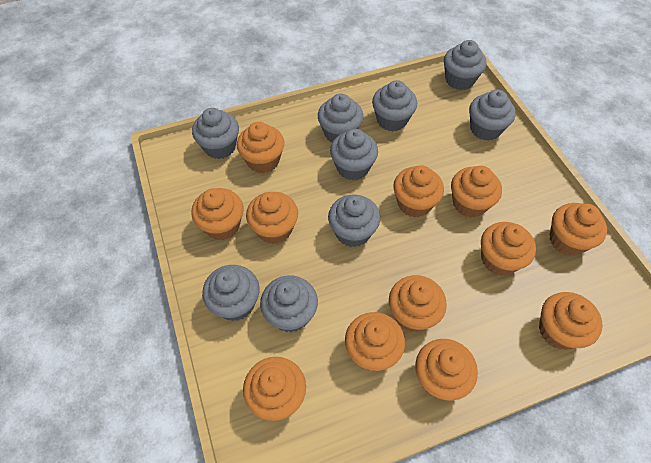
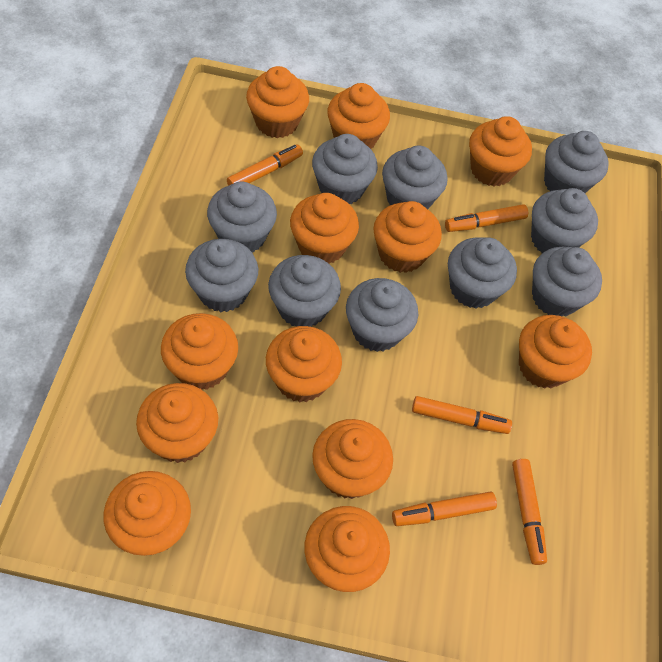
grey cupcake: 9 -> 10
orange marker: 0 -> 5

